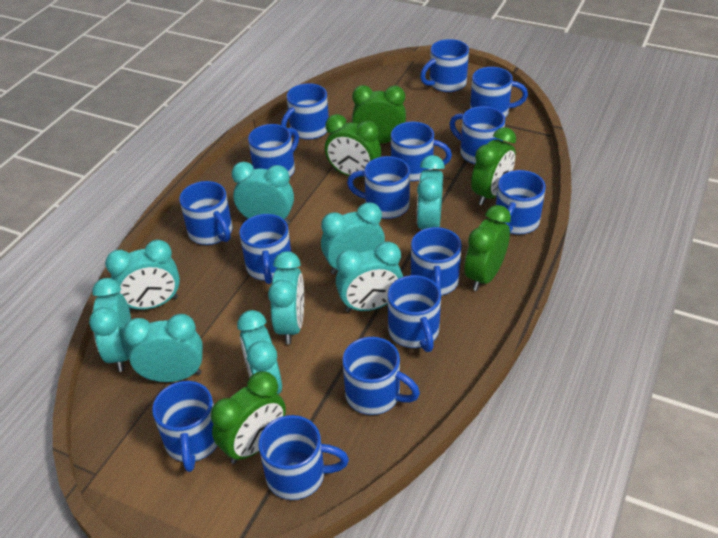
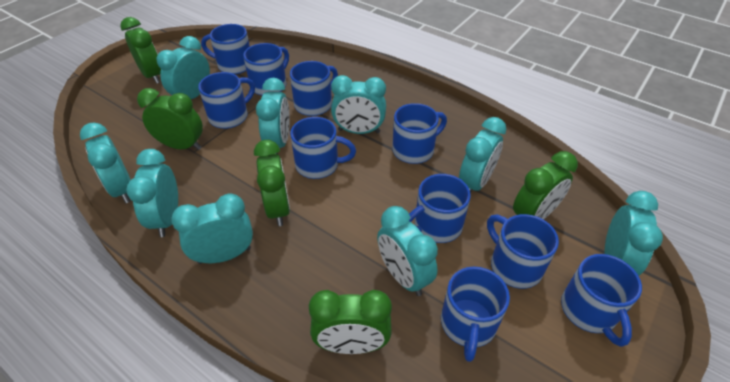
blue mug: 15 -> 10

